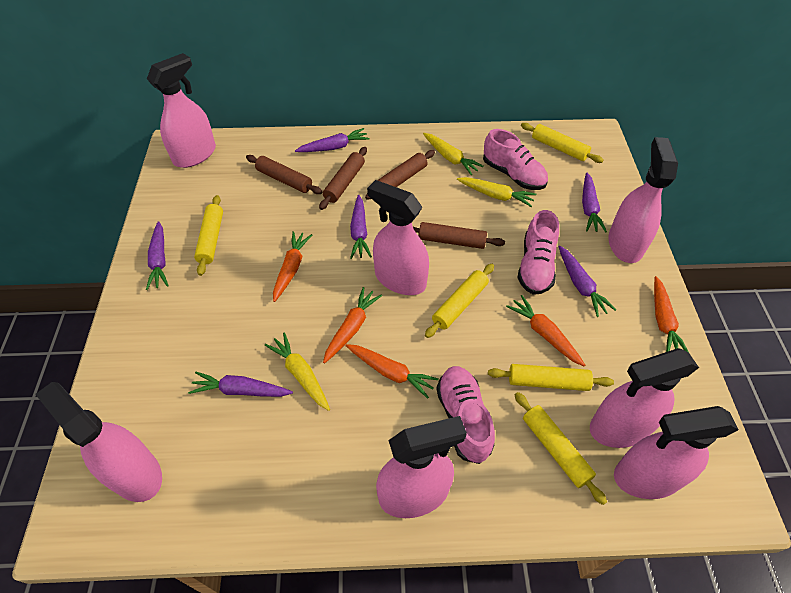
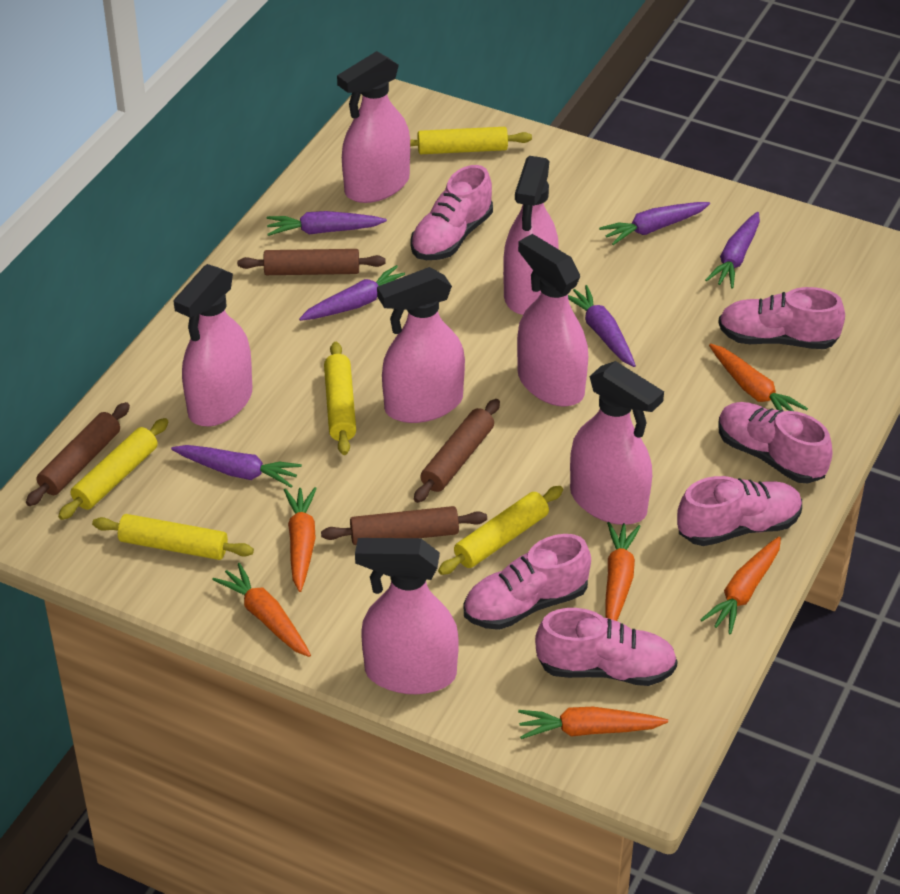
orange carrot: 5 -> 6
pink shoe: 3 -> 6
yellow carrot: 3 -> 0

